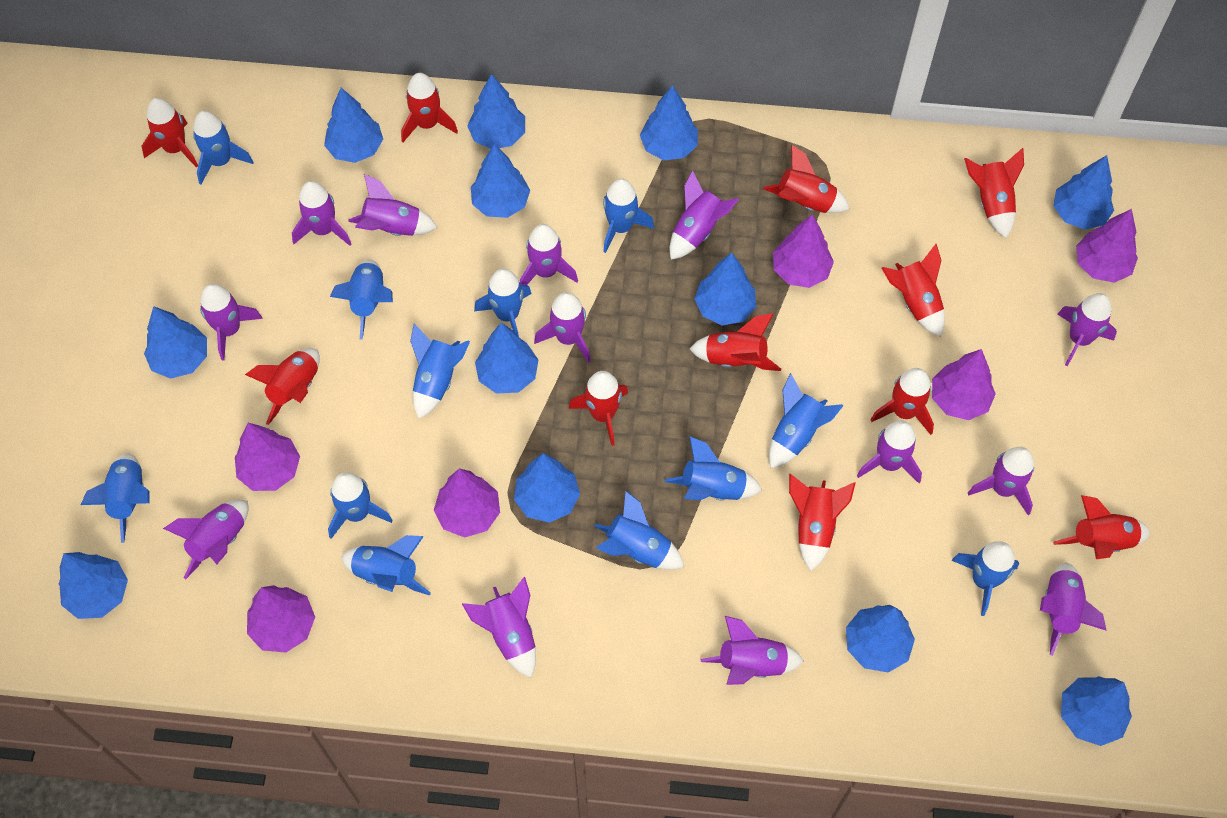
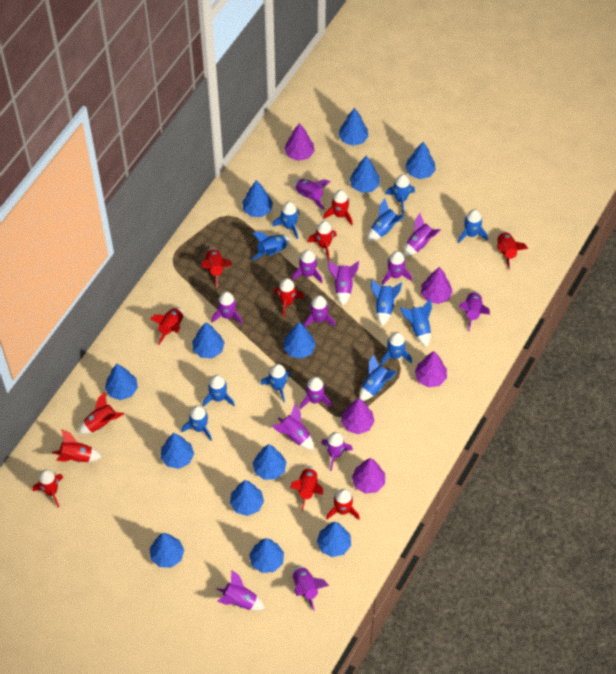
blue tree: 12 -> 13
purple tree: 6 -> 5

